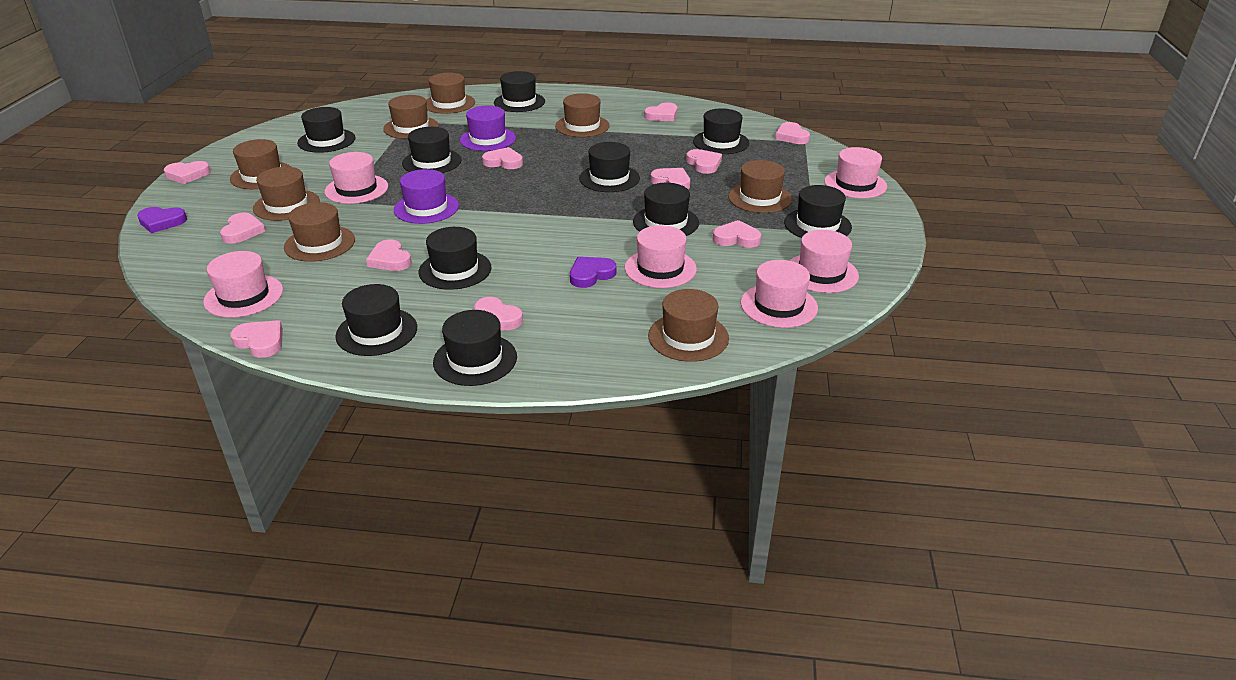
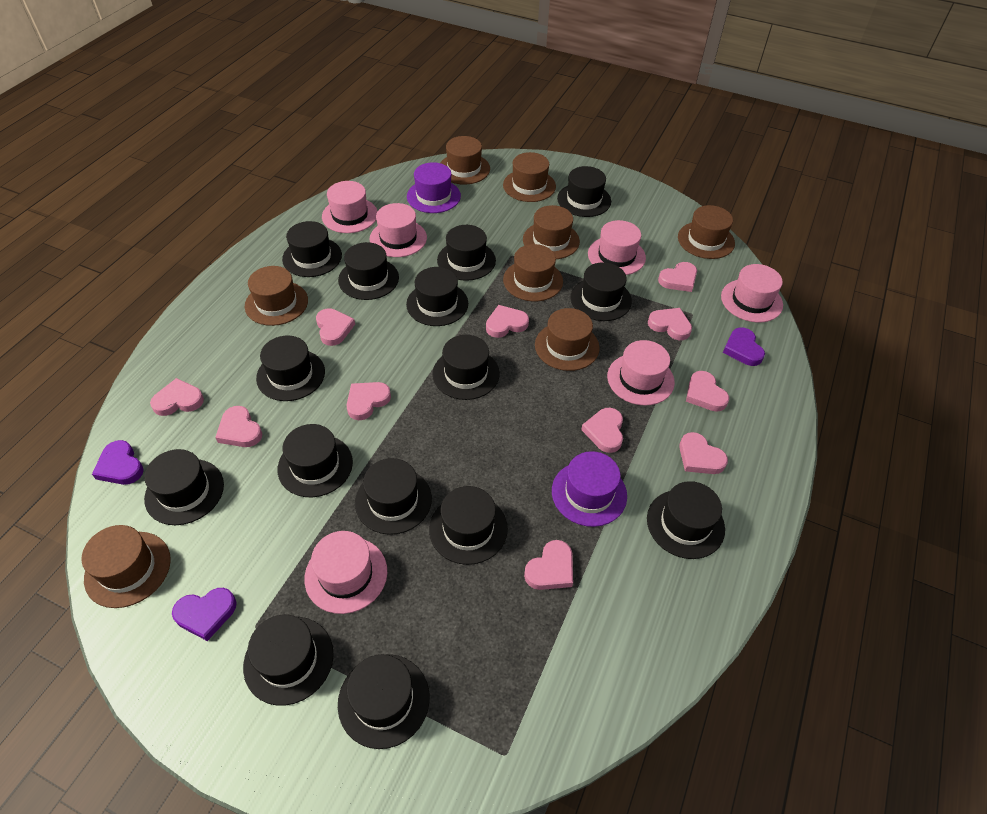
black hat: 10 -> 15
purple heart: 2 -> 3

